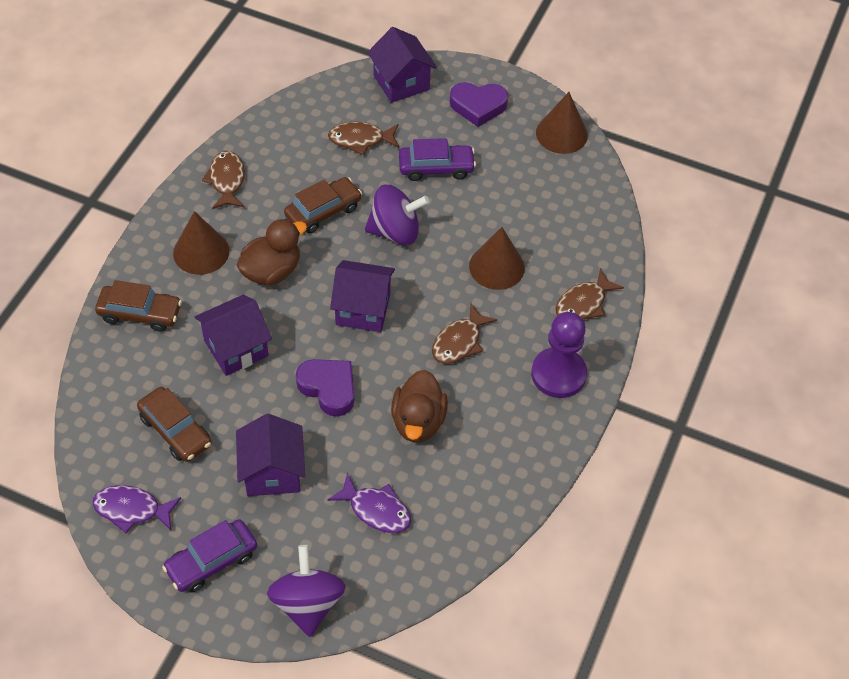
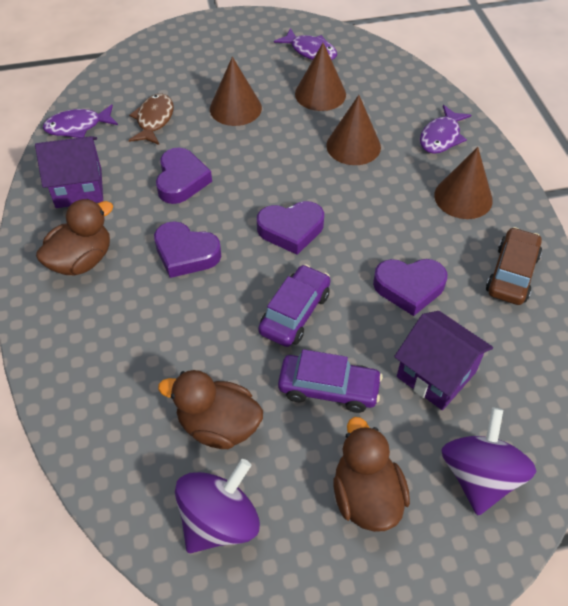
brown car: 3 -> 1
brown cone: 3 -> 4
brown duck: 2 -> 3
brown fish: 4 -> 1
purple fish: 2 -> 3
purple heart: 2 -> 4
purple house: 4 -> 2
purple pawn: 1 -> 0

